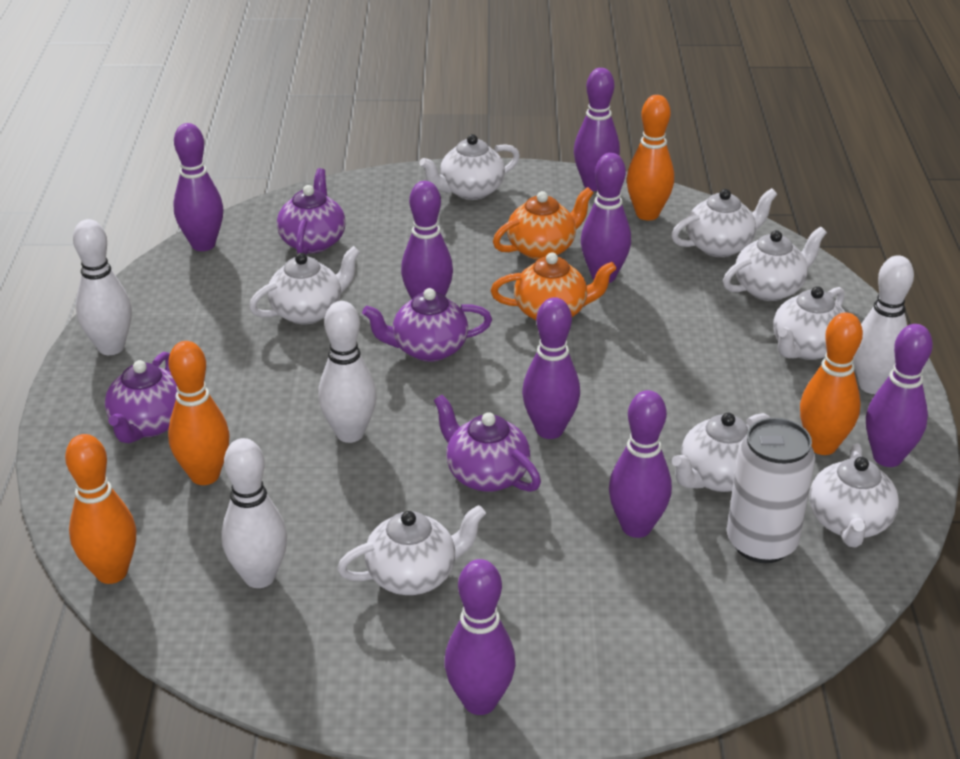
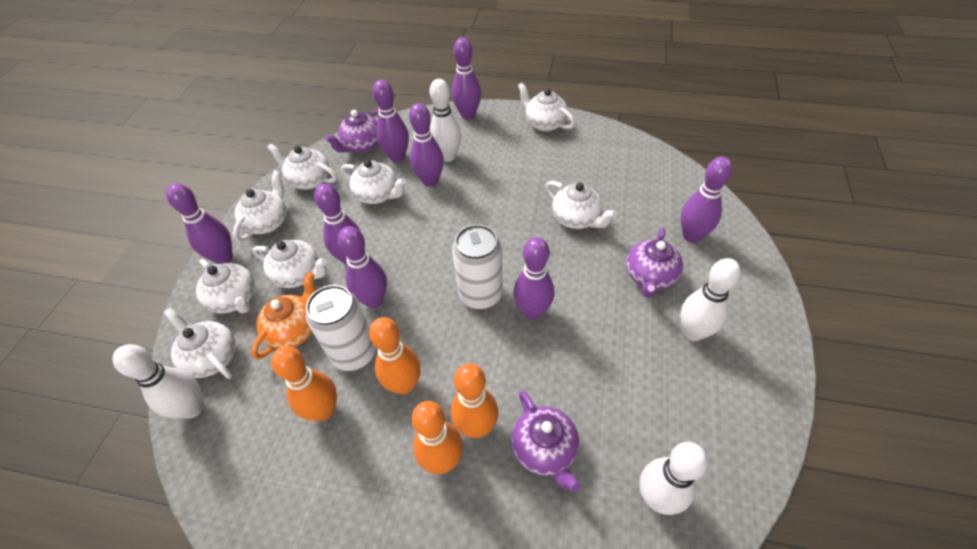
orange teapot: 2 -> 1
purple teapot: 4 -> 3
white can: 1 -> 2

